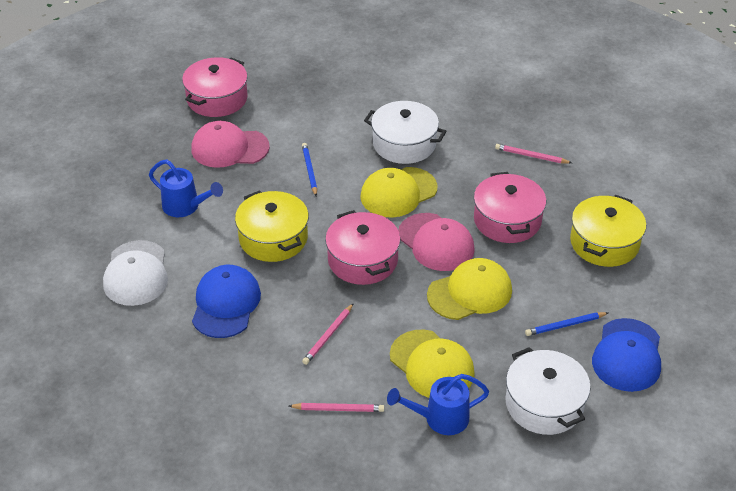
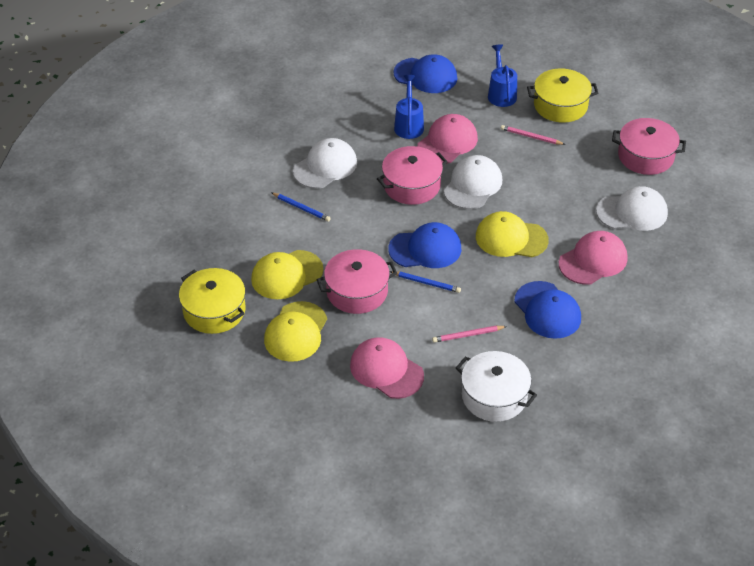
blue cap: 2 -> 3
pink cap: 2 -> 3
pink pencil: 3 -> 2
white cap: 1 -> 3
white pot: 2 -> 1

